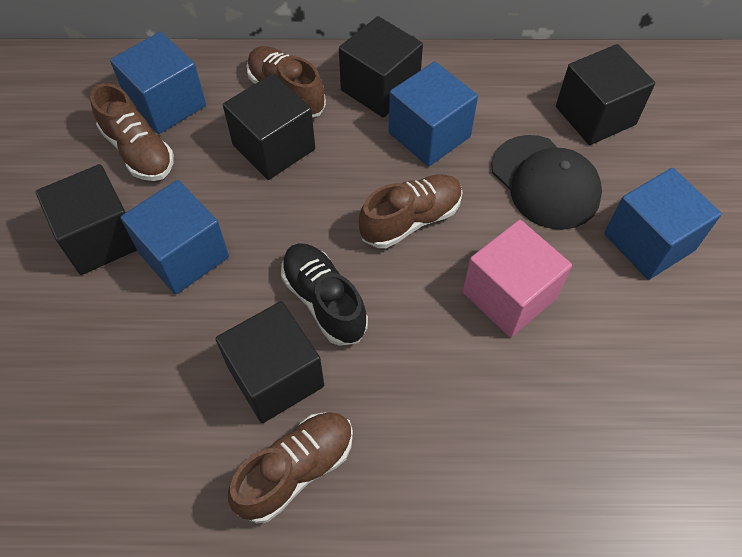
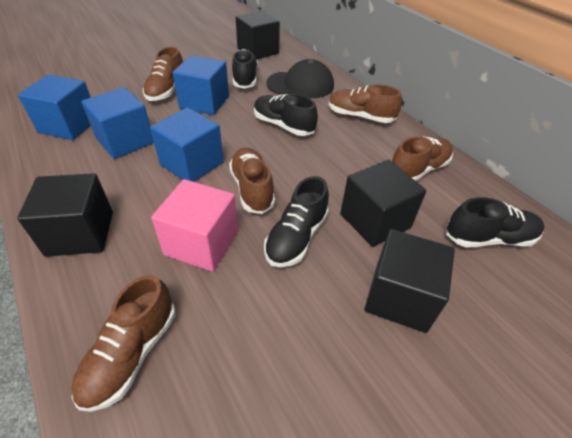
black cube: 5 -> 4
black shoe: 1 -> 4
brown shoe: 4 -> 5

